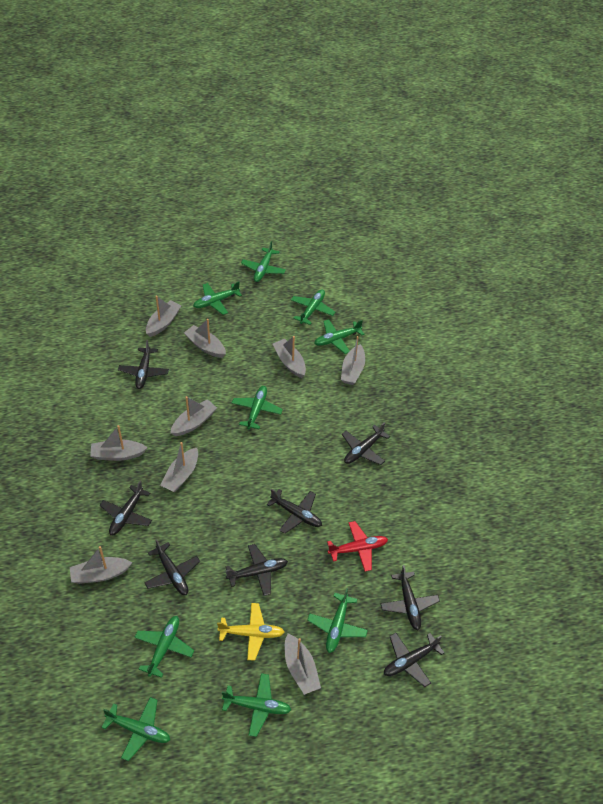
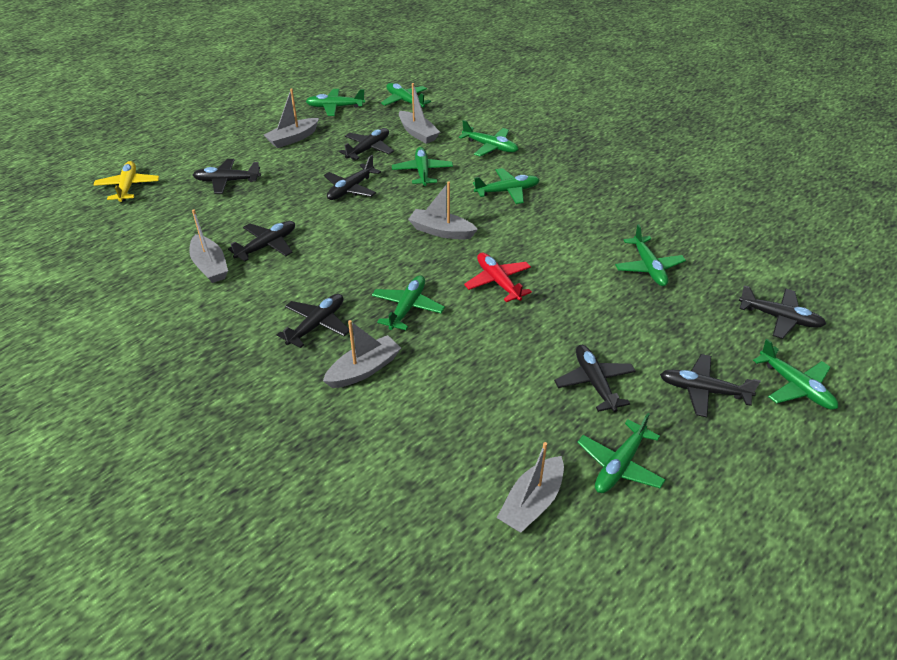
grey boat: 9 -> 6

